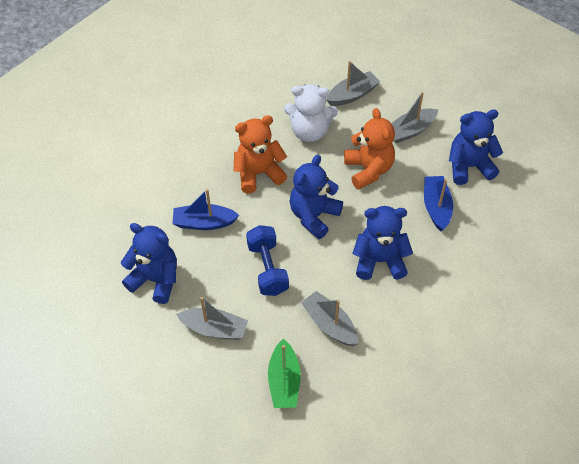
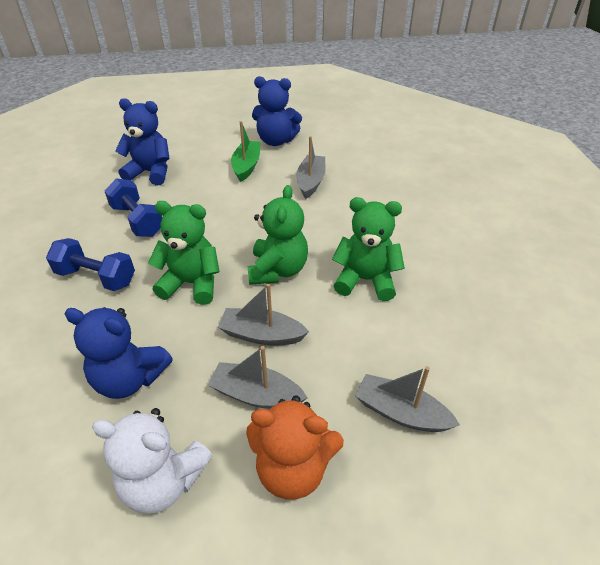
blue boat: 2 -> 0
blue dumbbell: 1 -> 2
blue teddy bear: 4 -> 3
green teddy bear: 0 -> 3
orange teddy bear: 2 -> 1

